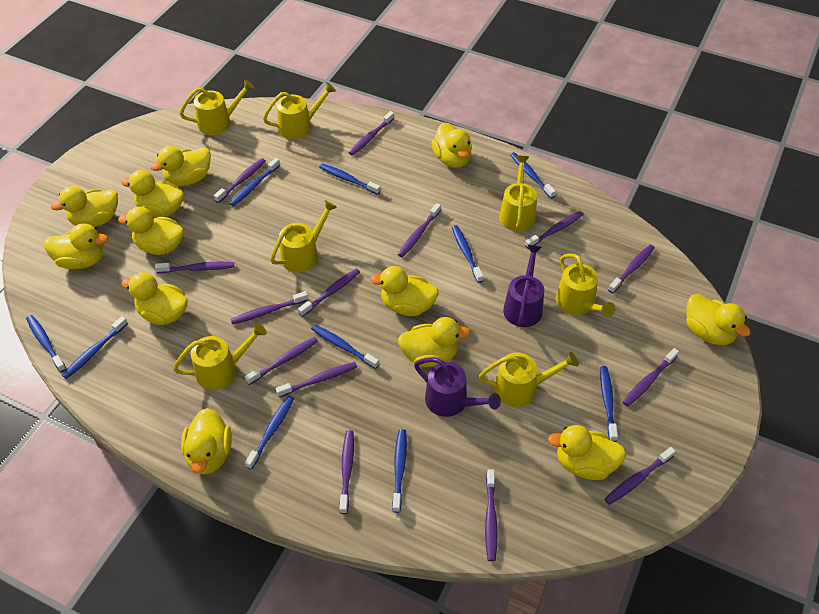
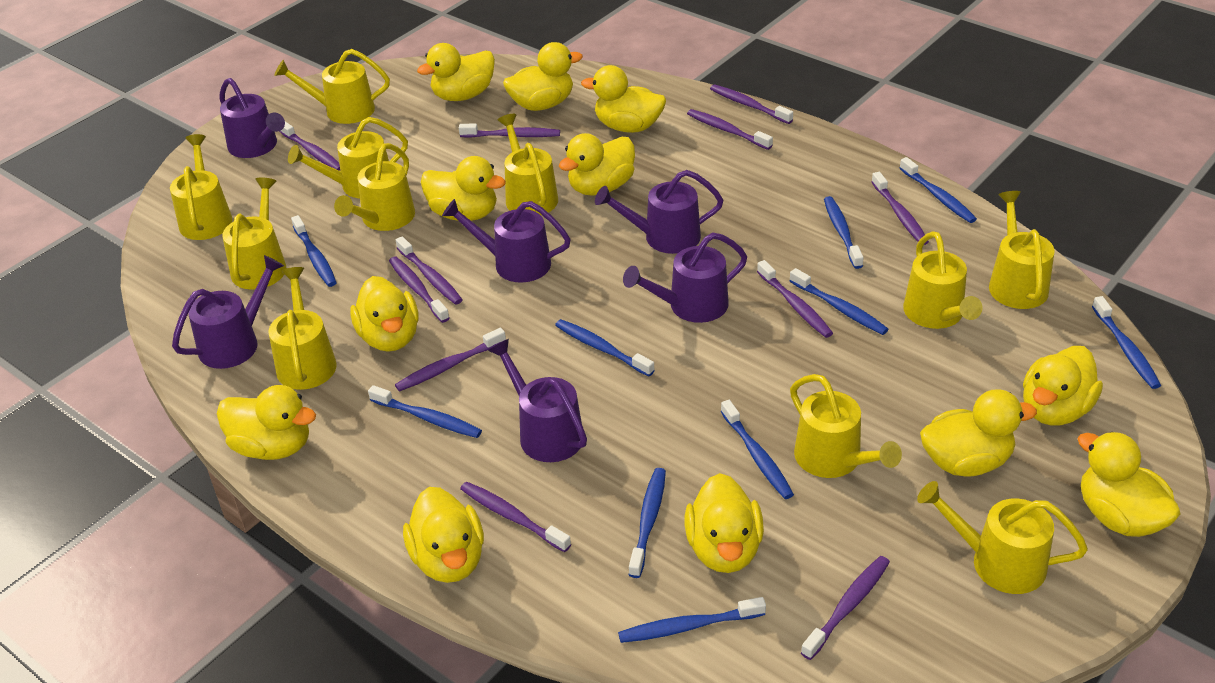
purple toothbrush: 14 -> 11
purple watering can: 2 -> 6
yellow watering can: 7 -> 11

